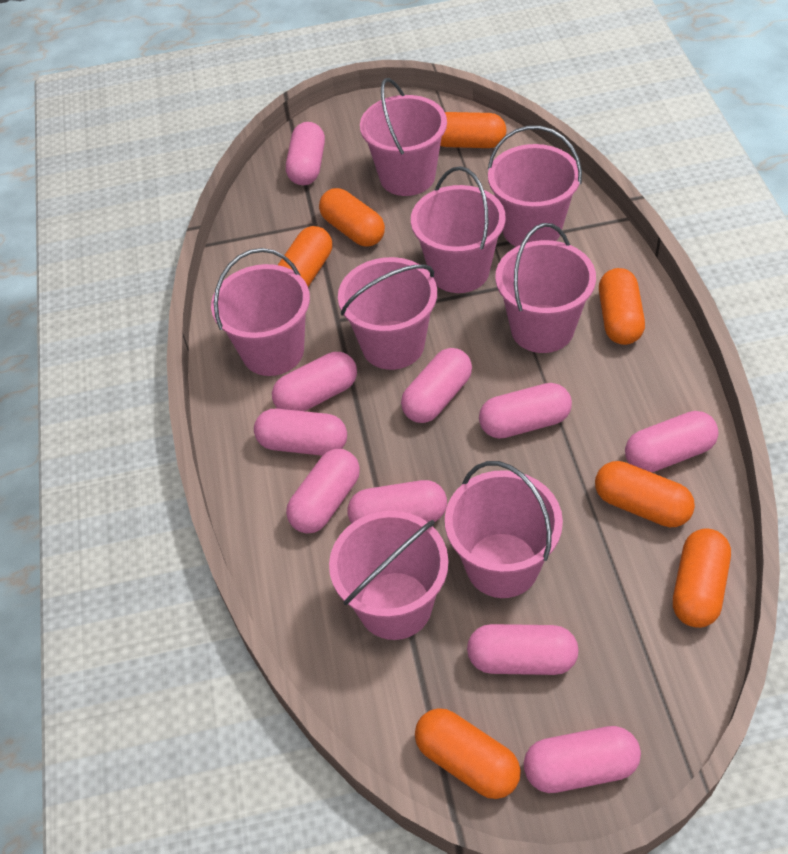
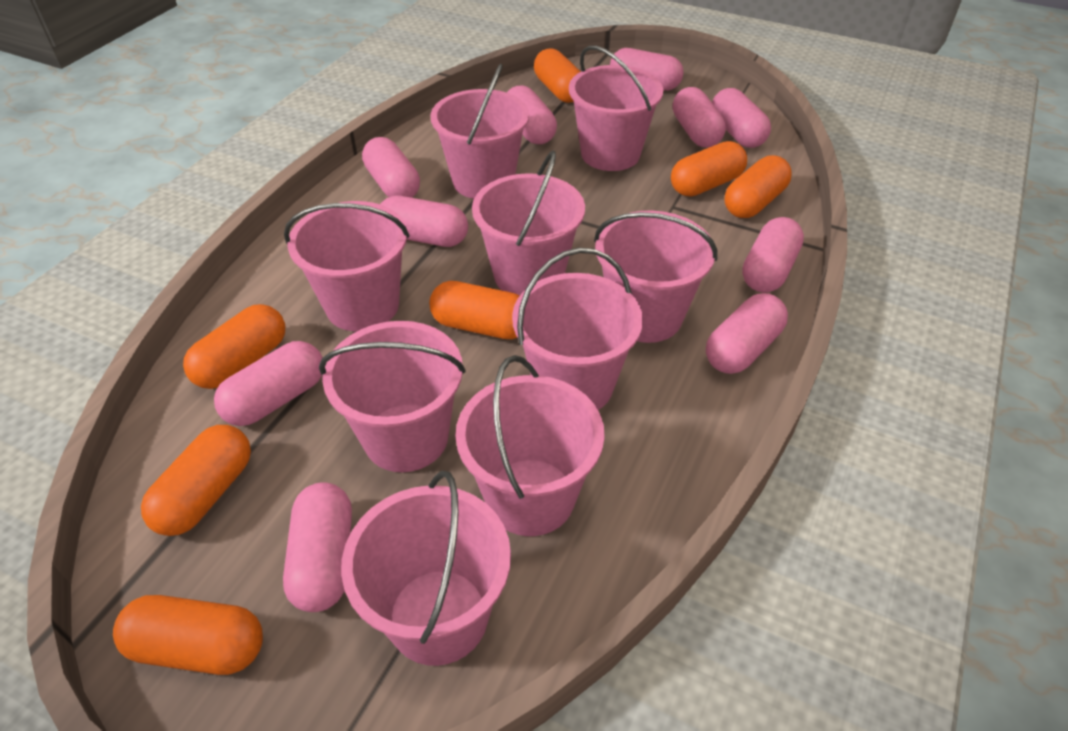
pink bucket: 8 -> 9

